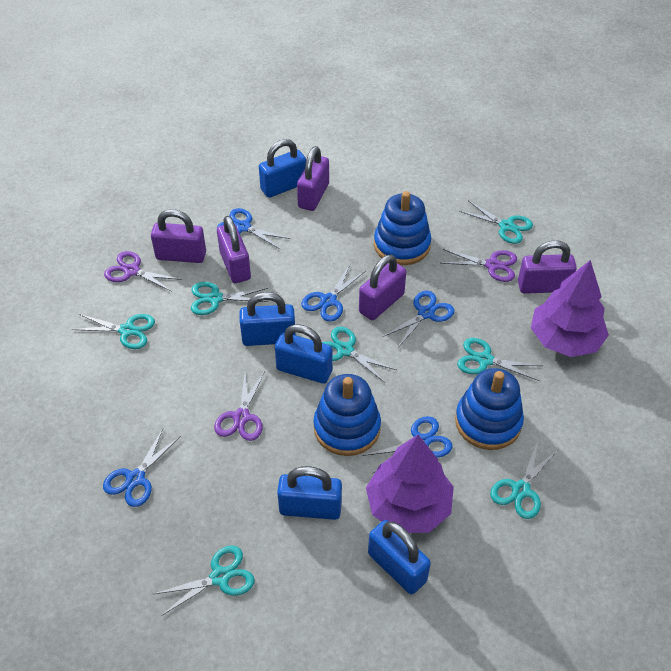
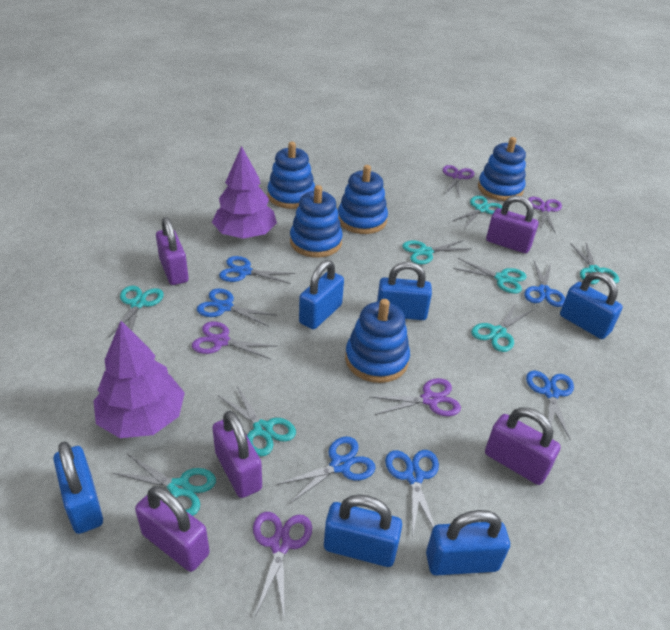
blue padlock: 5 -> 6
blue scissors: 5 -> 6
blue stacking toy: 3 -> 5
purple scissors: 3 -> 5
turquoise scissors: 7 -> 8

